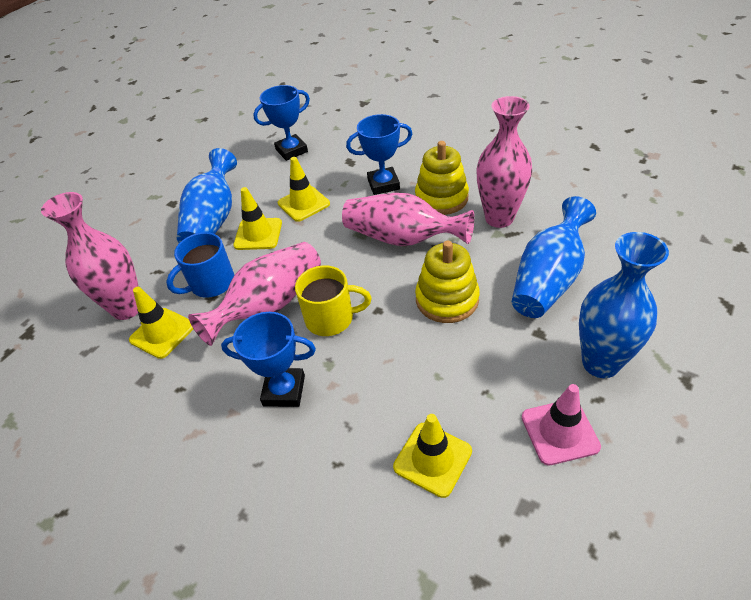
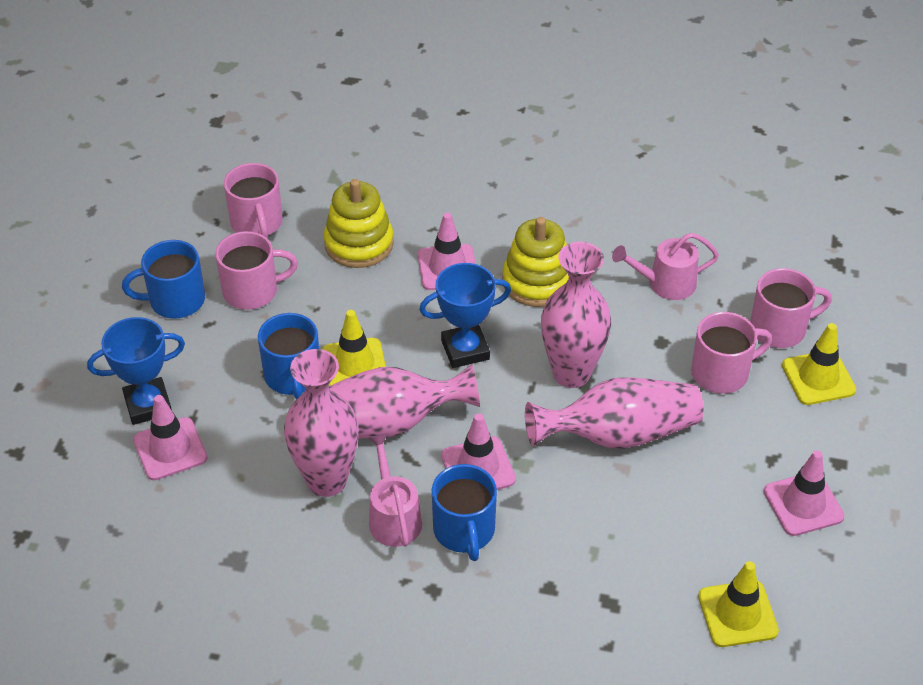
blue mug: 1 -> 3
blue trophy: 3 -> 2
blue vase: 3 -> 0
pink mug: 0 -> 4
pink traffic cone: 1 -> 4
pink watering can: 0 -> 2
yellow mug: 1 -> 0
yellow traffic cone: 4 -> 3

